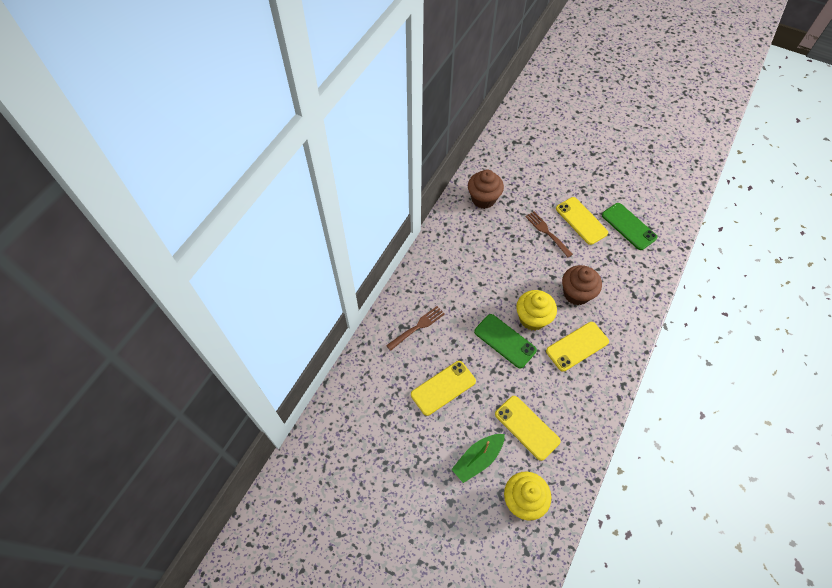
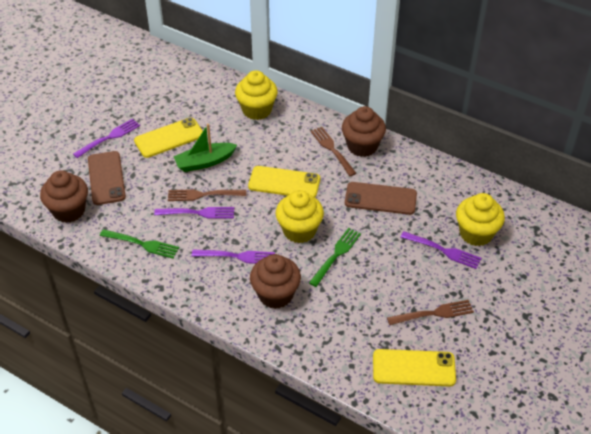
brown cupcake: 2 -> 3
brown fork: 2 -> 3
brown phone: 0 -> 2
green fork: 0 -> 2
green phone: 2 -> 0
purple fork: 0 -> 4
yellow cupcake: 2 -> 3
yellow phone: 4 -> 3

